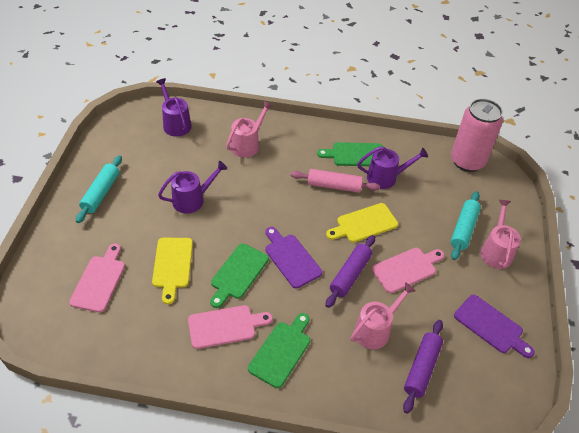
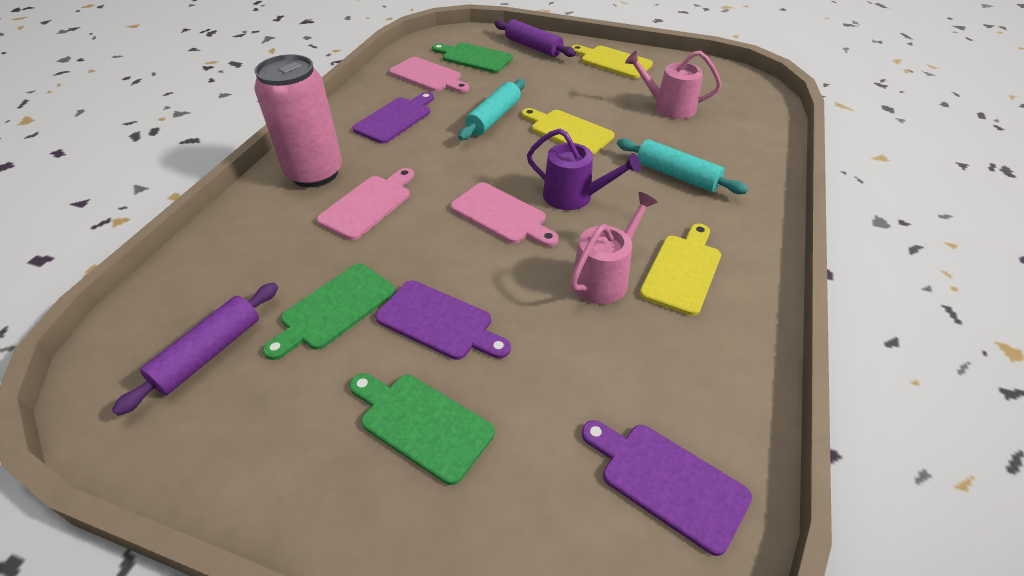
pink rolling pin: 1 -> 0
pink watering can: 3 -> 2
purple cutting board: 2 -> 3
purple watering can: 3 -> 1
yellow cutting board: 2 -> 3

